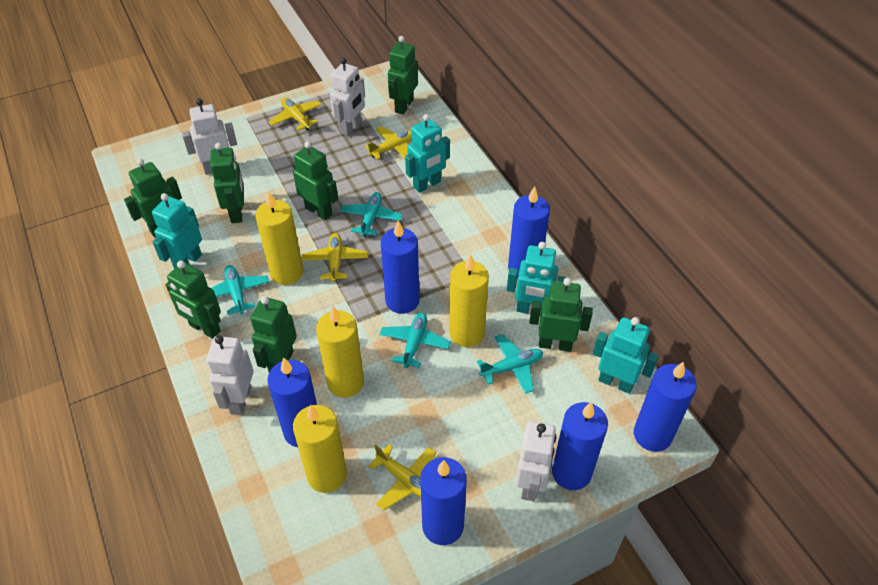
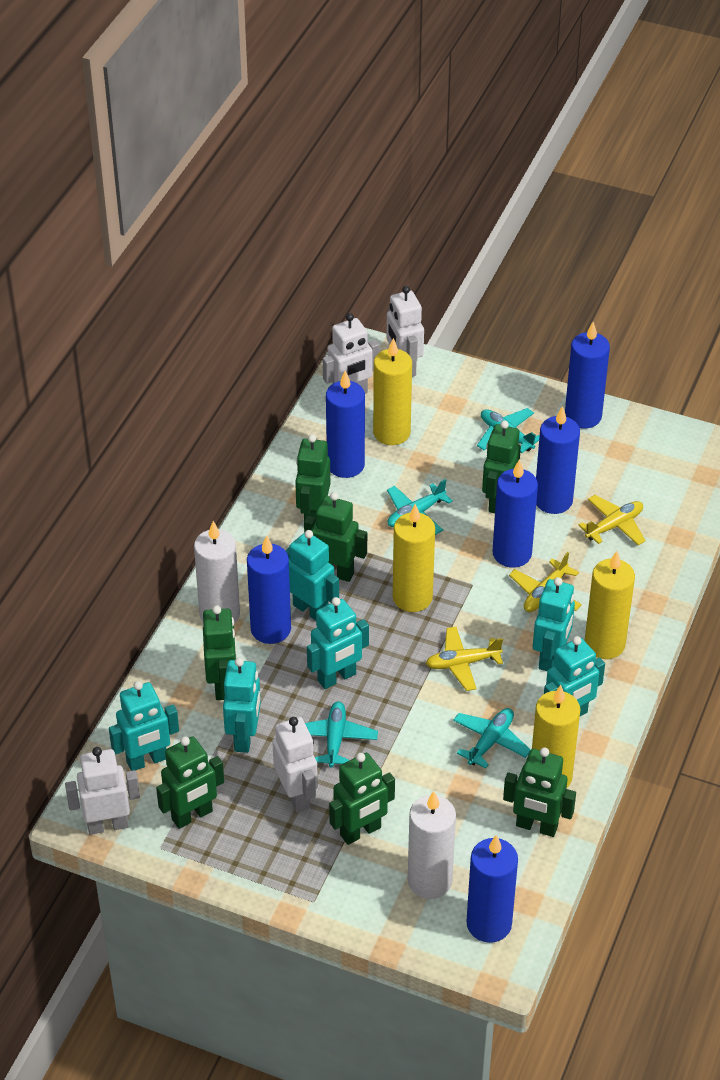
turquoise robot: 4 -> 6
white candle: 0 -> 2
yellow plane: 4 -> 3

